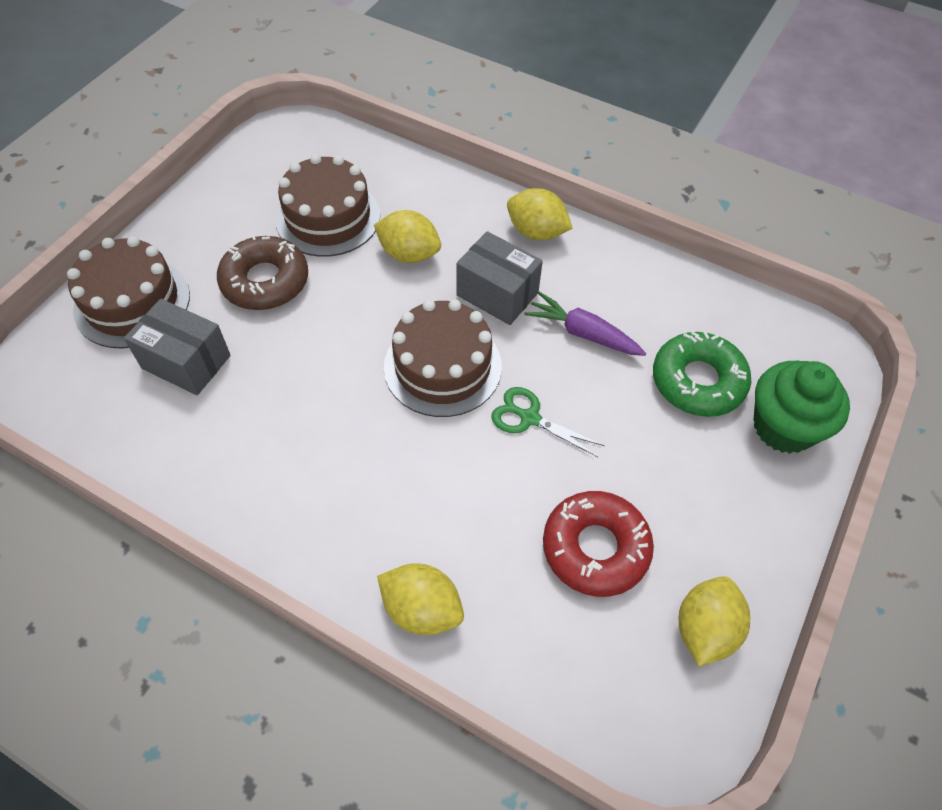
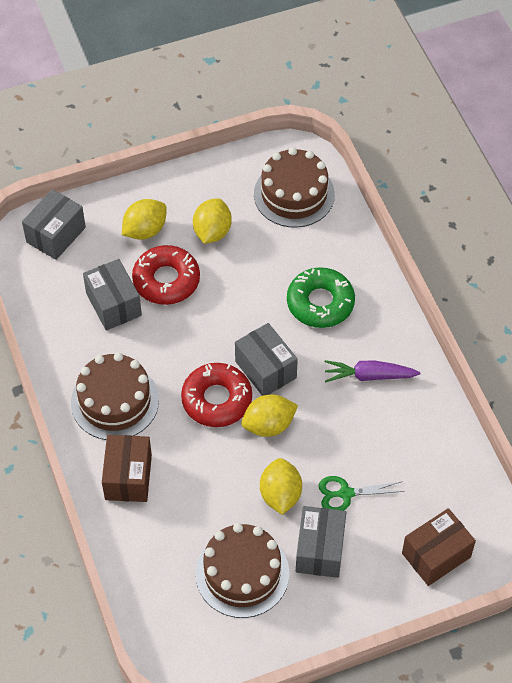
brown box: 0 -> 2
brown donut: 1 -> 0
green cupcake: 1 -> 0
grey box: 2 -> 4
red donut: 1 -> 2

